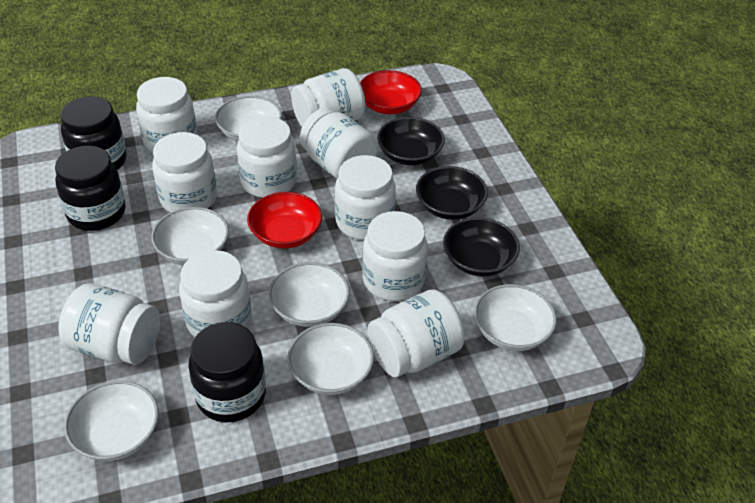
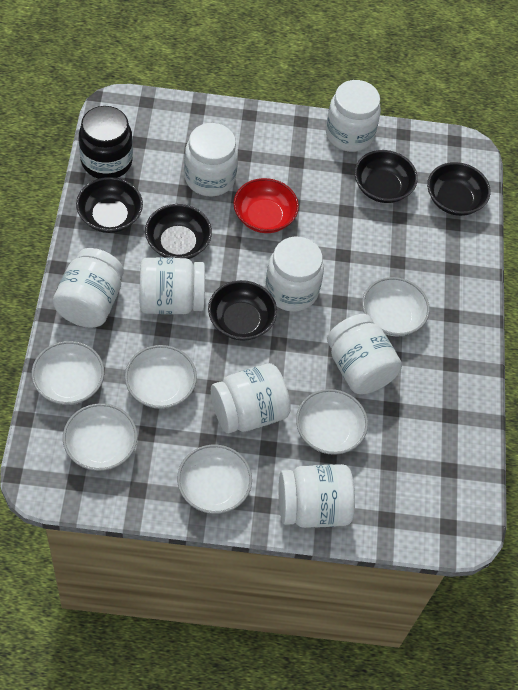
black bowl: 3 -> 5
black jar: 3 -> 1
red bowl: 2 -> 1
white jar: 10 -> 8

